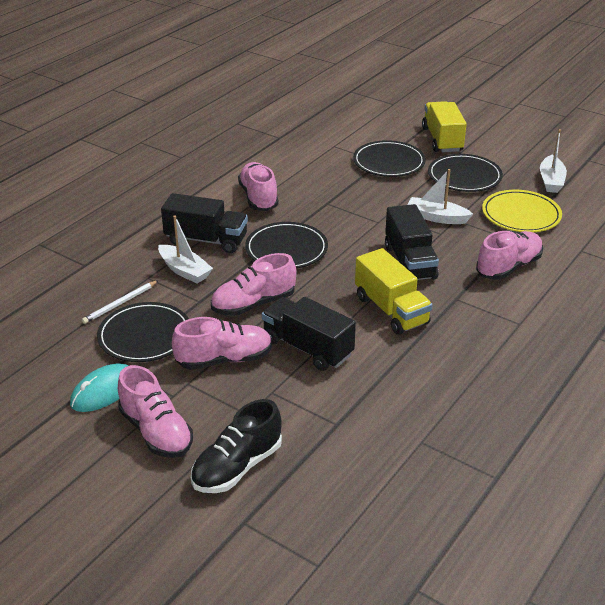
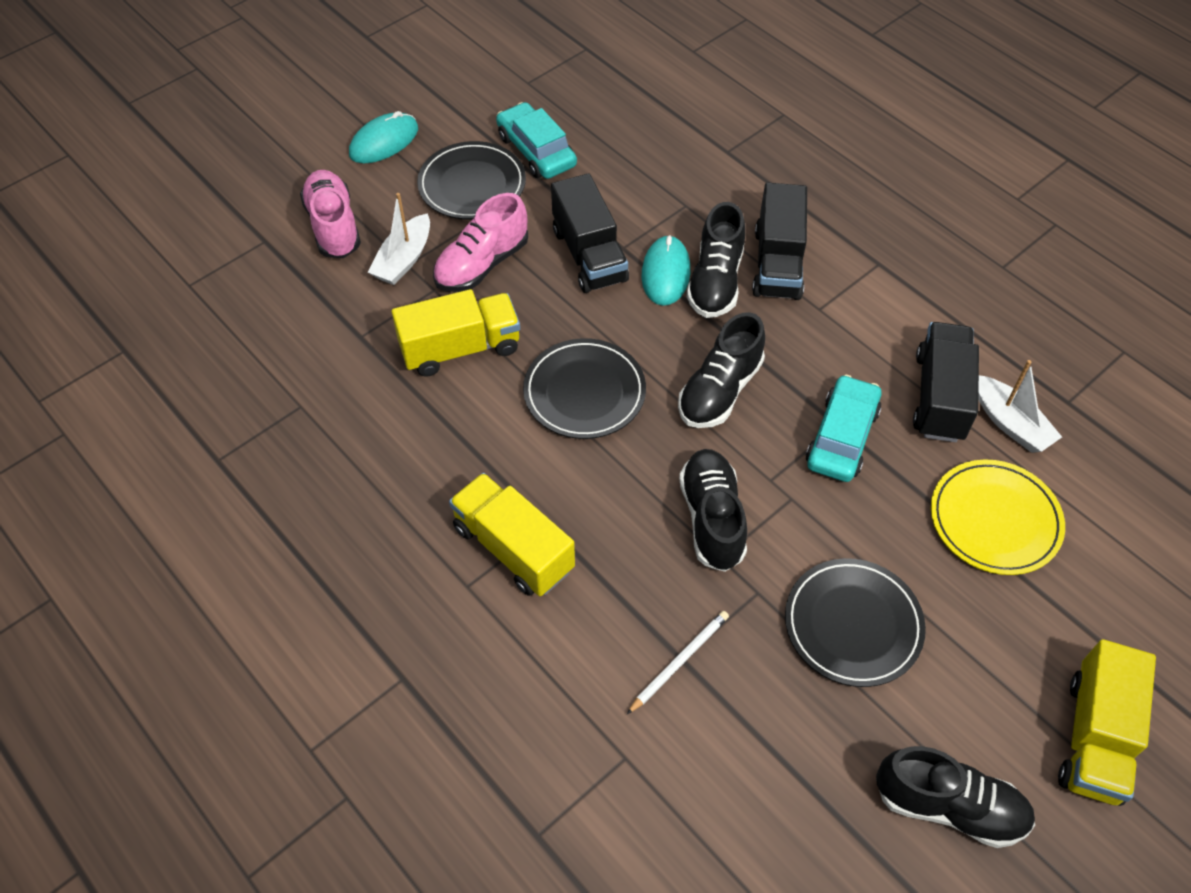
black plate: 4 -> 3
black shoe: 1 -> 4
pink shoe: 5 -> 2
turquoise car: 0 -> 2
turquoise mouse: 1 -> 2
white boat: 3 -> 2
yellow truck: 2 -> 3

